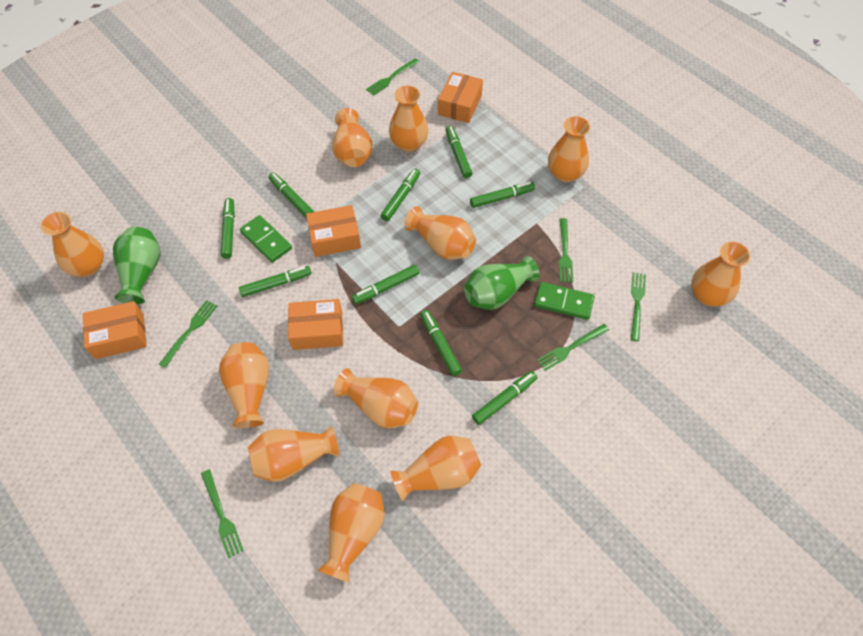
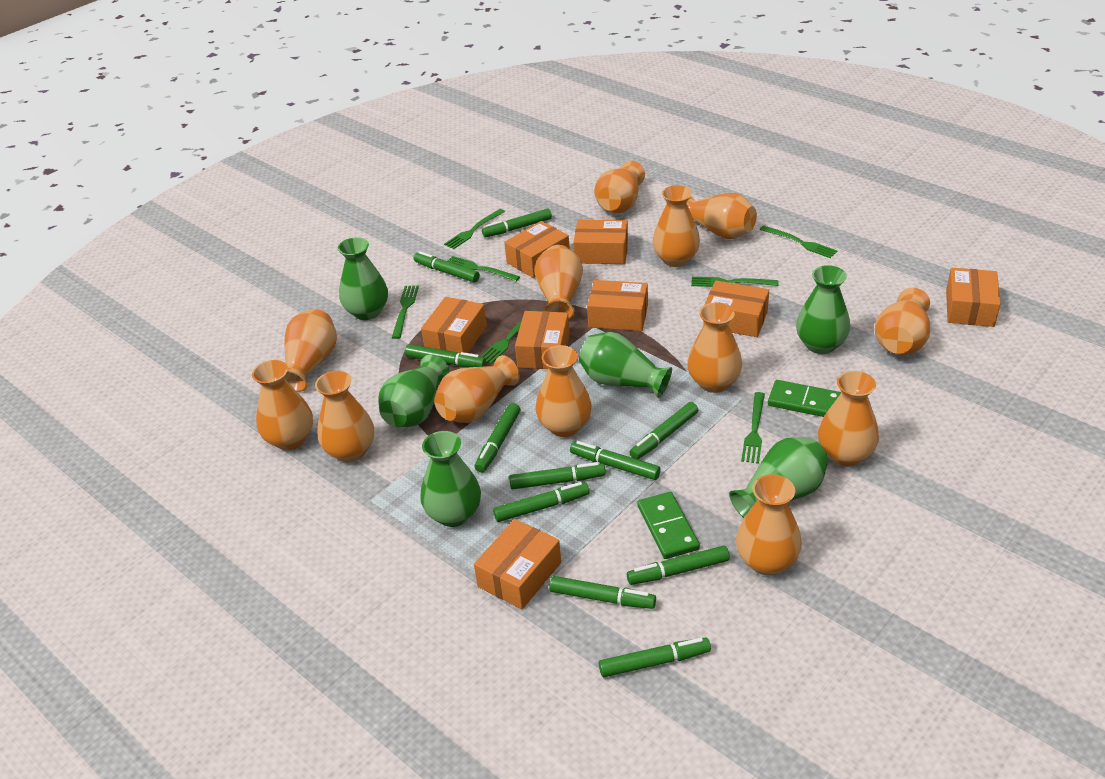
green fork: 6 -> 7
green marker: 9 -> 11
green vase: 2 -> 6
orange box: 4 -> 8
orange vase: 11 -> 13

